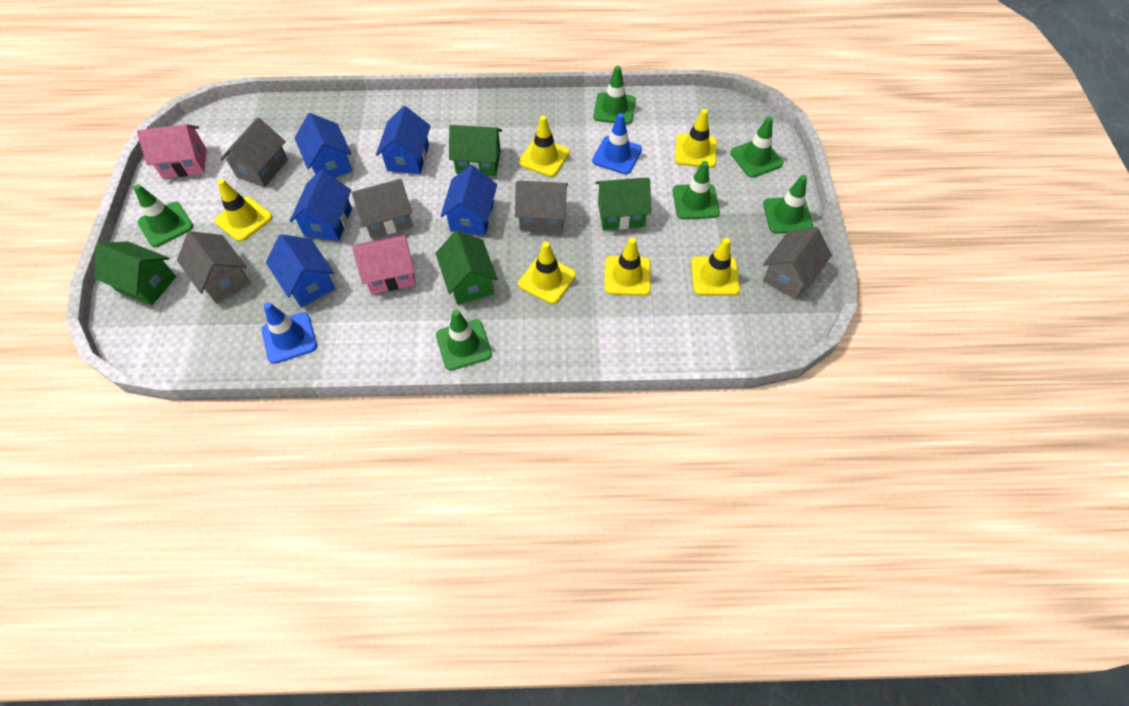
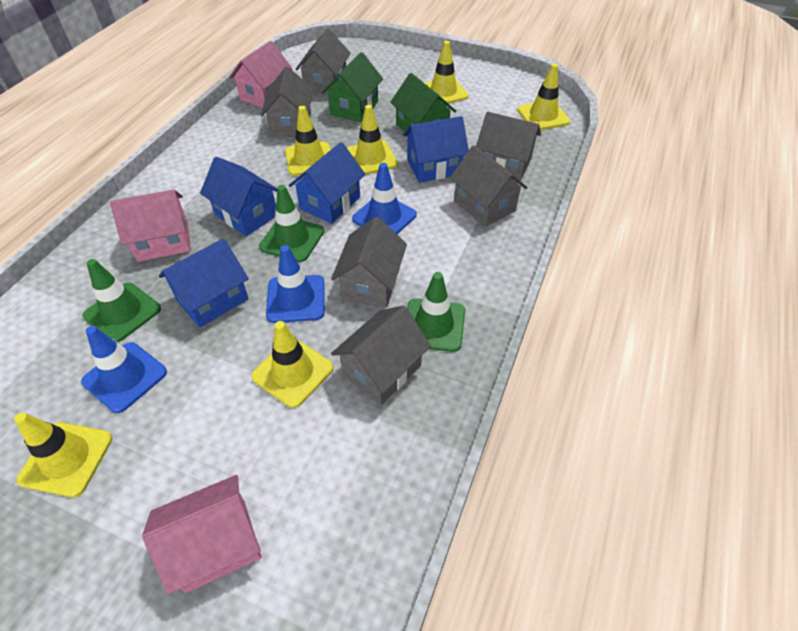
blue house: 5 -> 4
blue traffic cone: 2 -> 3
green house: 4 -> 2
green traffic cone: 6 -> 3
grey house: 5 -> 6
pink house: 2 -> 3

